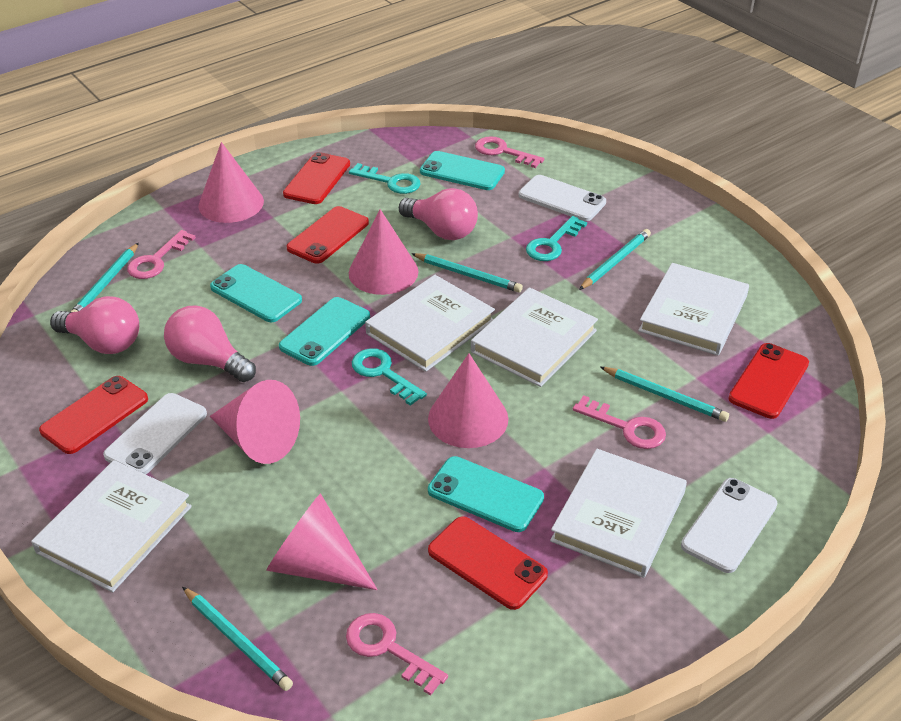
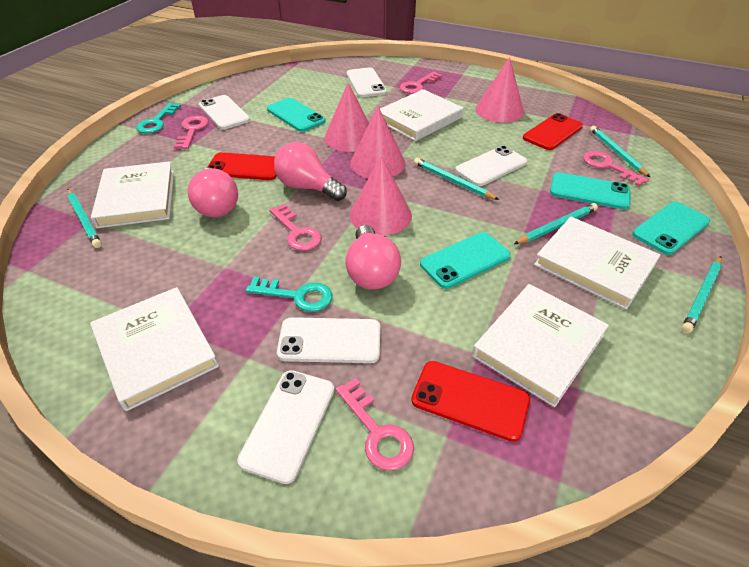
pink cone: 5 -> 4
pink key: 4 -> 5
red phone: 5 -> 3
turquoise key: 3 -> 2
white phone: 3 -> 5

